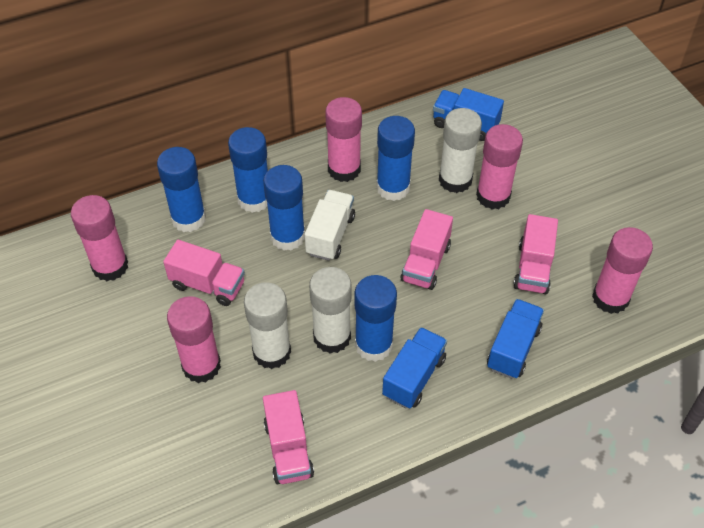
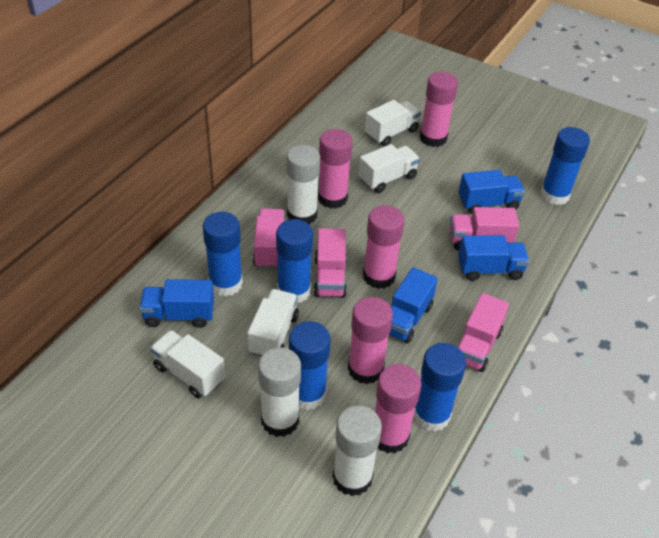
blue truck: 3 -> 4
white truck: 1 -> 4

